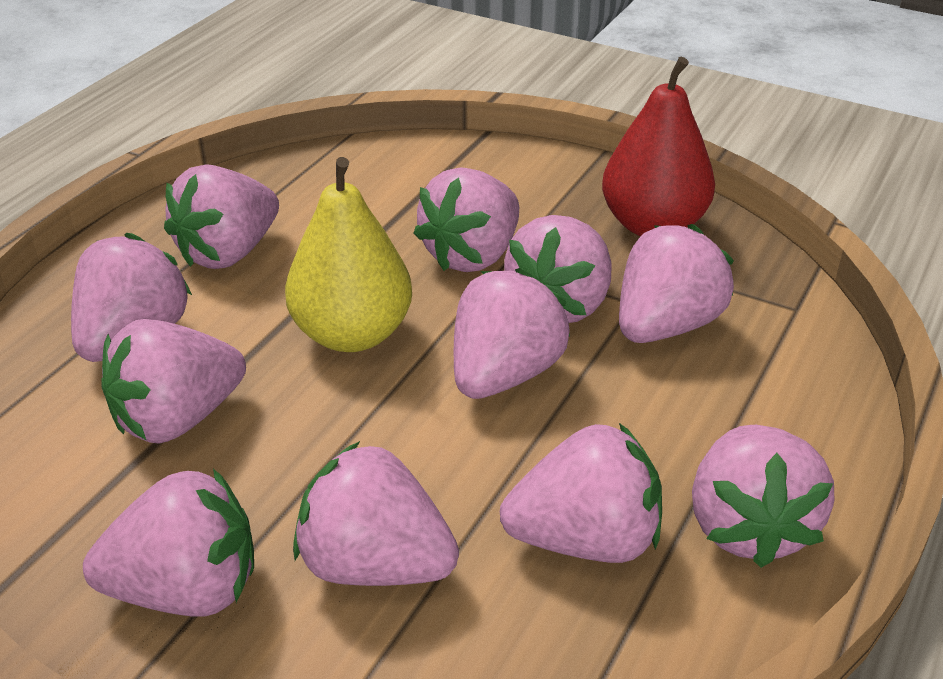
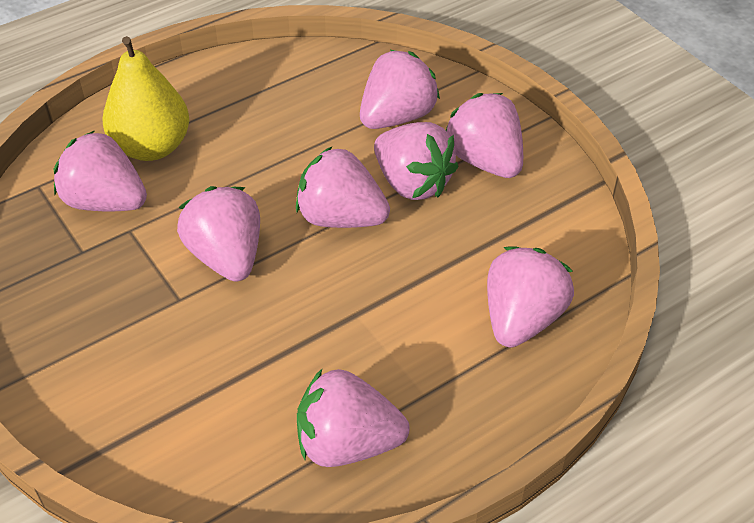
pink strawberry: 11 -> 8
red pear: 1 -> 0

